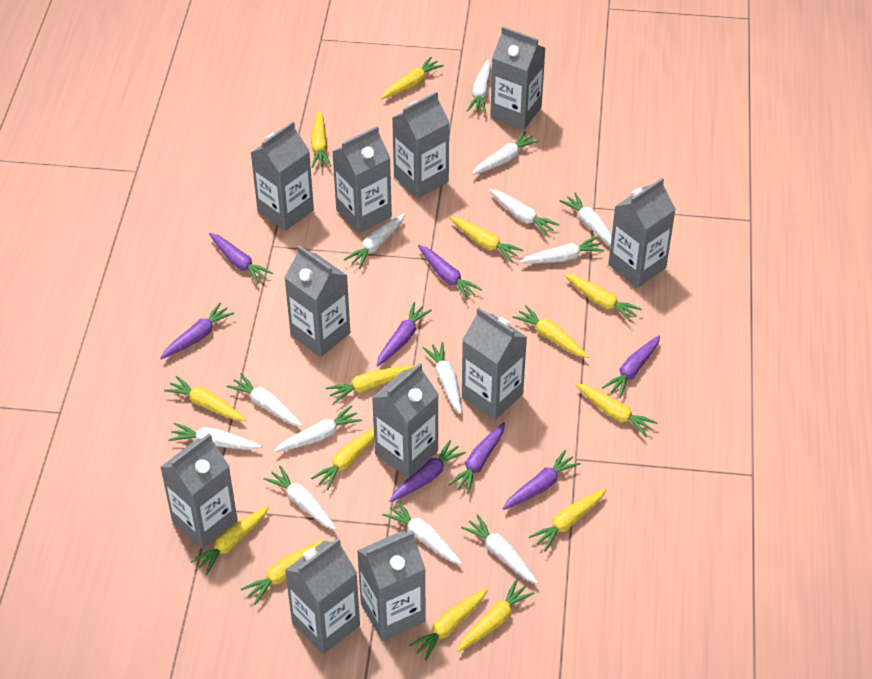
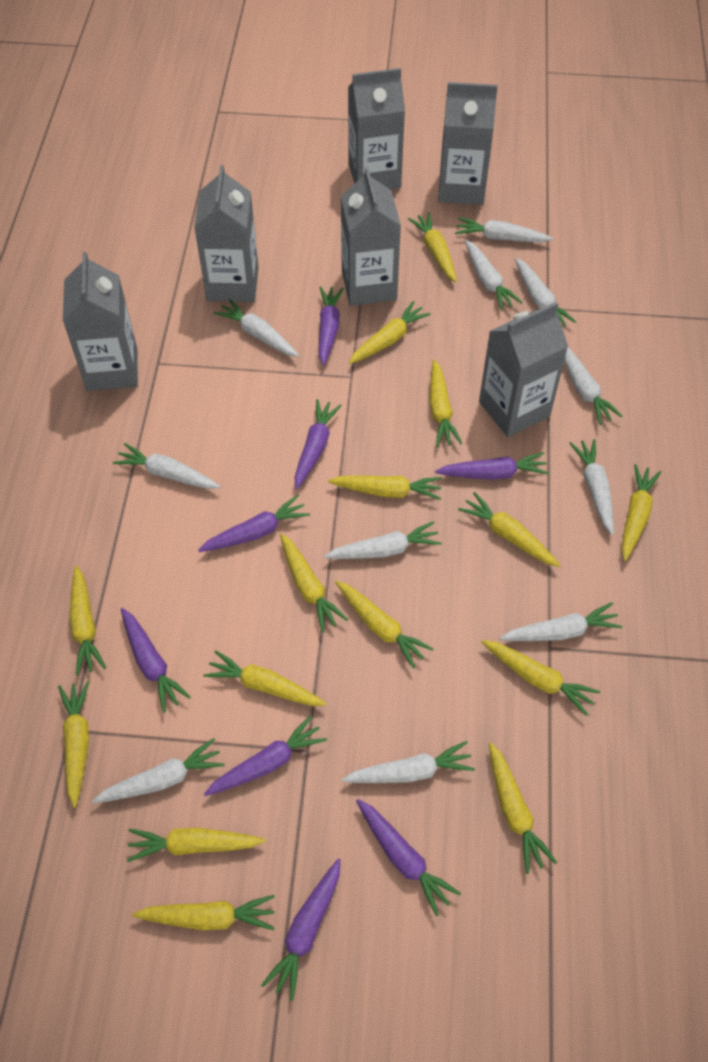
grey carton: 11 -> 6
white carrot: 13 -> 11
yellow carrot: 14 -> 15

